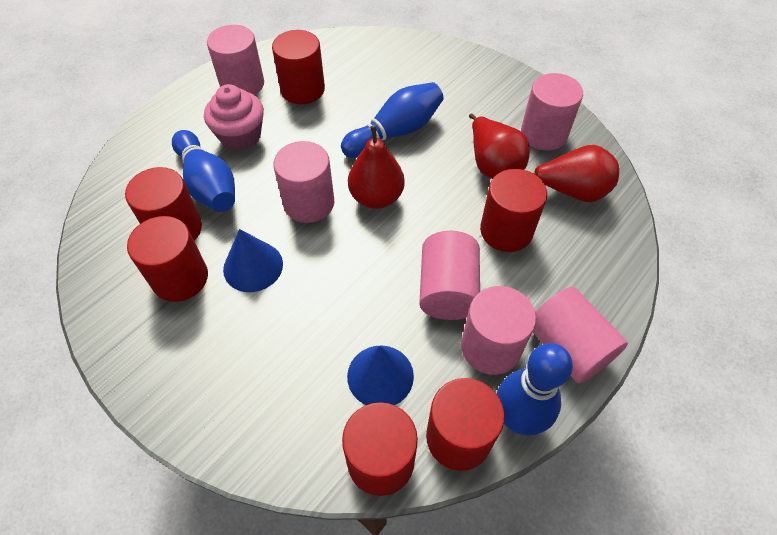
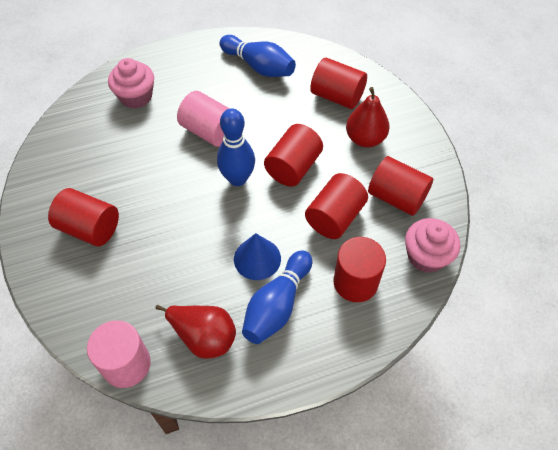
blue cone: 2 -> 1
pink cupcake: 1 -> 2
pink cylinder: 6 -> 2
red pear: 3 -> 2

